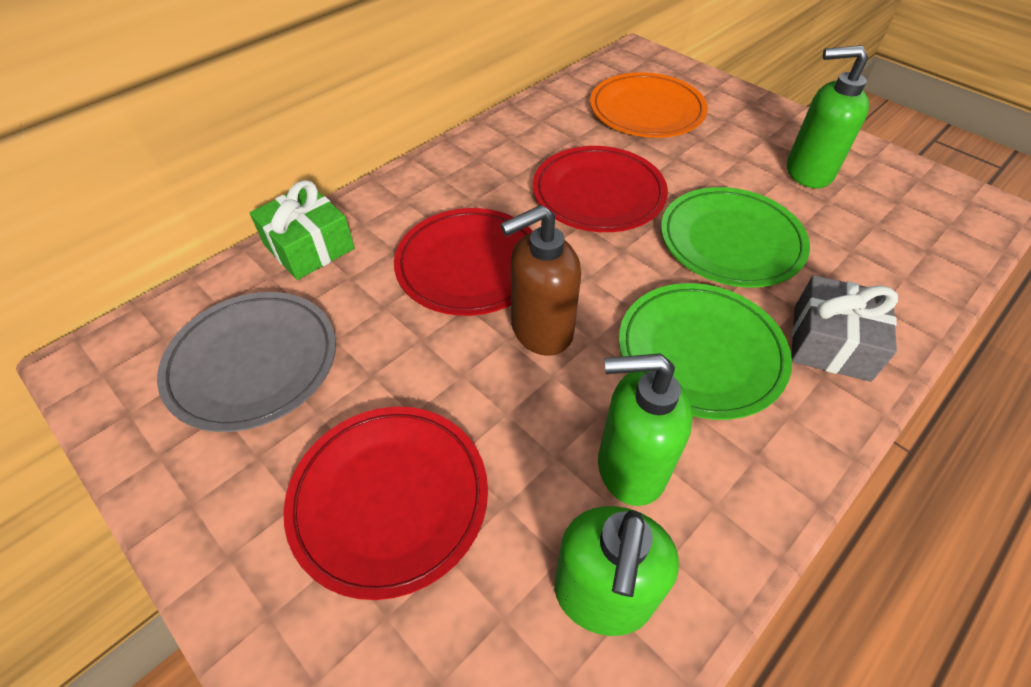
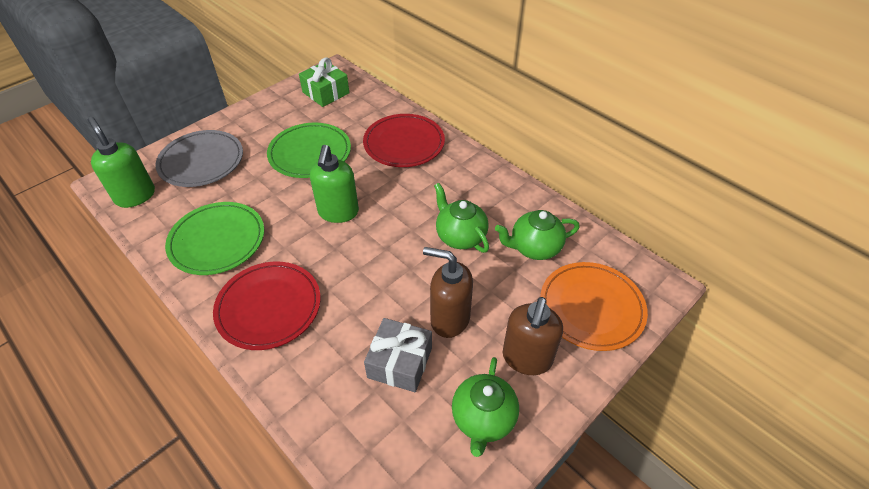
brown soap dispenser: 1 -> 2
green soap dispenser: 3 -> 2
green teapot: 0 -> 3
red plate: 3 -> 2

